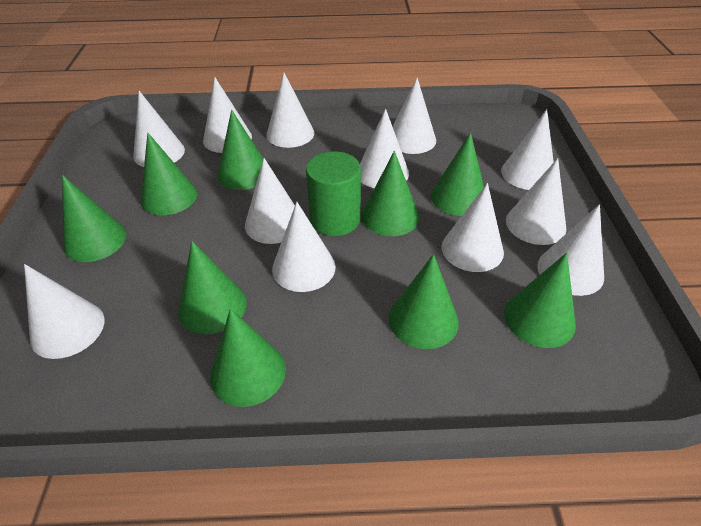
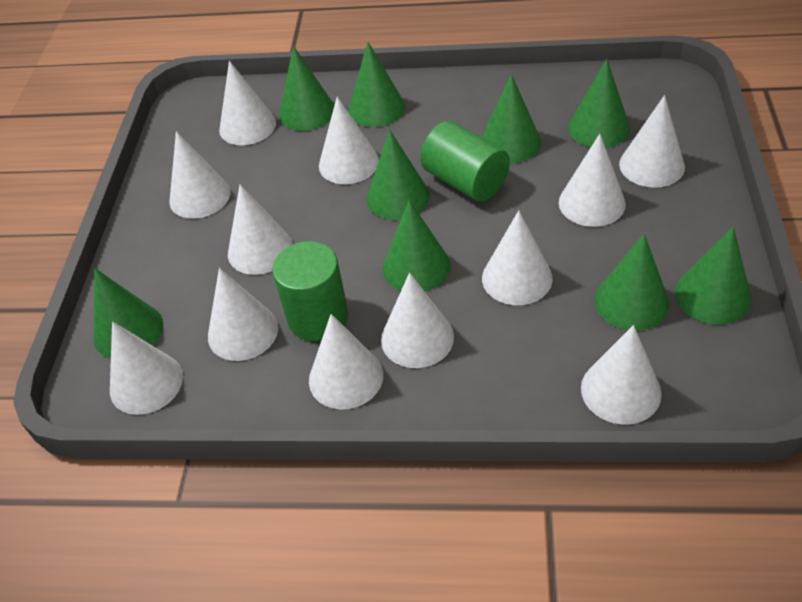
green cylinder: 1 -> 2

